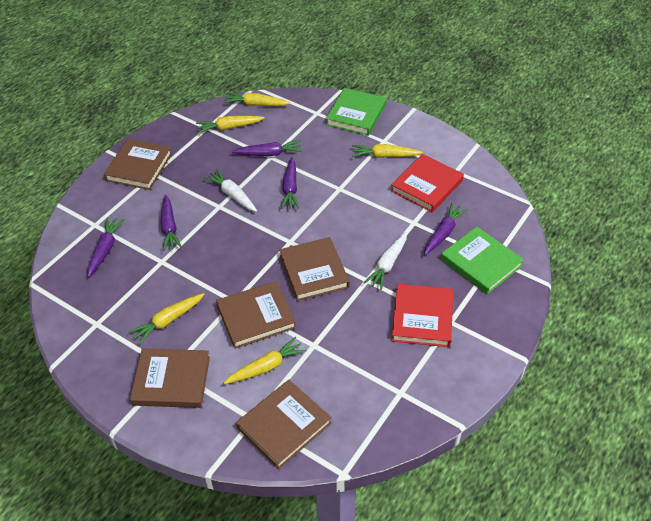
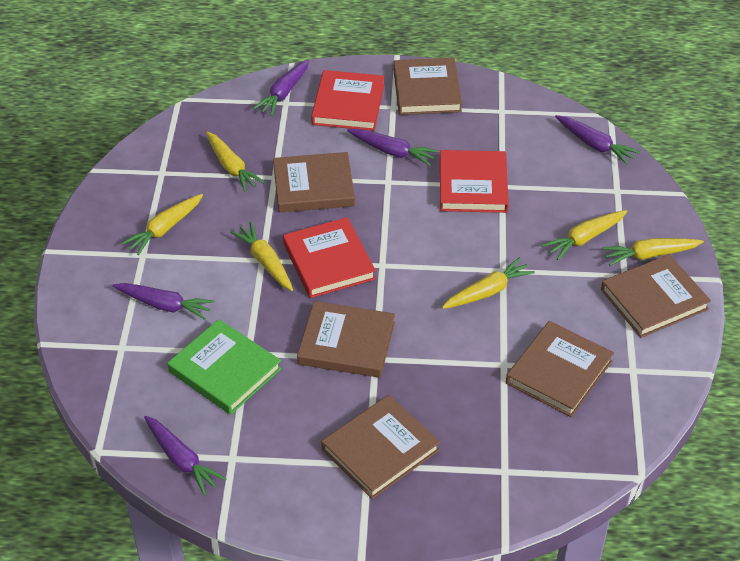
brown book: 5 -> 6
green book: 2 -> 1
red book: 2 -> 3
white carrot: 2 -> 0
yellow carrot: 5 -> 6

